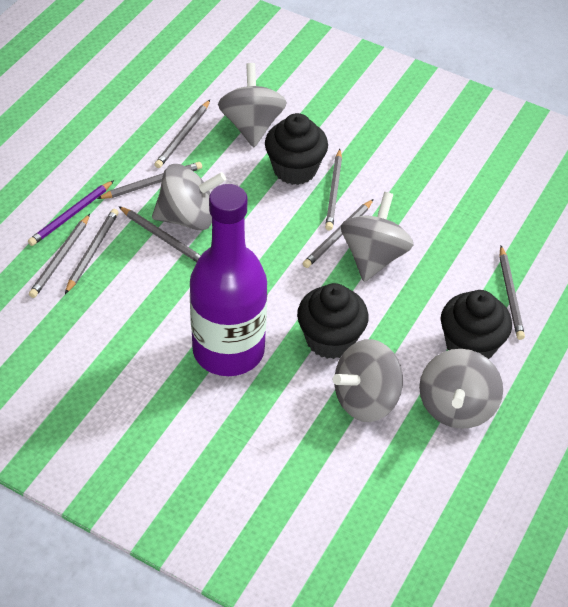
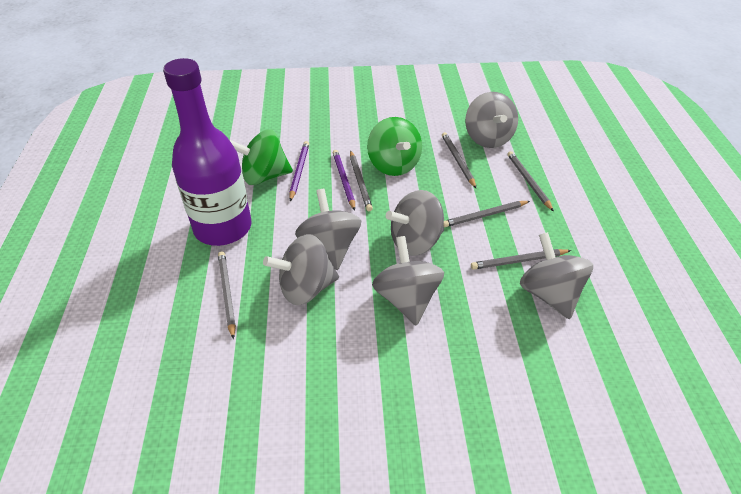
black cupcake: 3 -> 0
green spinning top: 0 -> 2
grey pencil: 8 -> 6
grey spinning top: 5 -> 6
purple pencil: 1 -> 2

